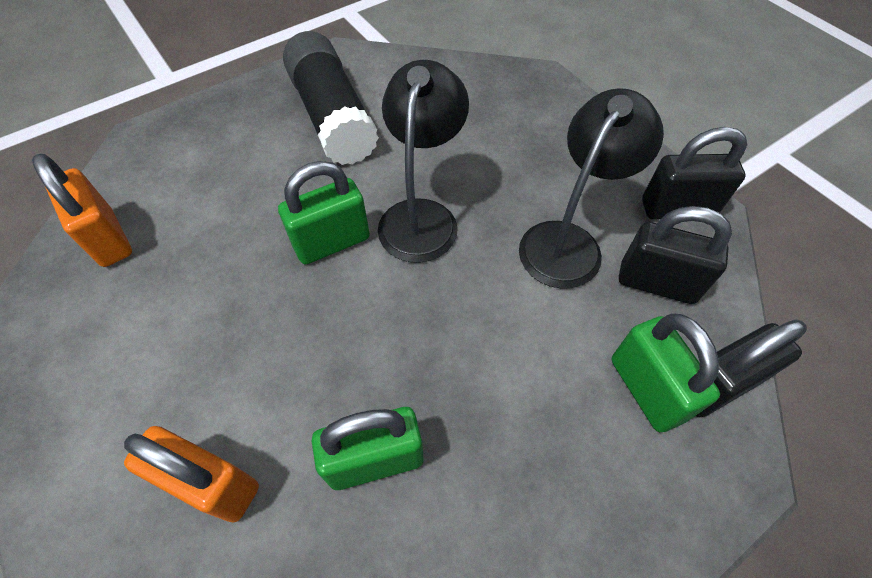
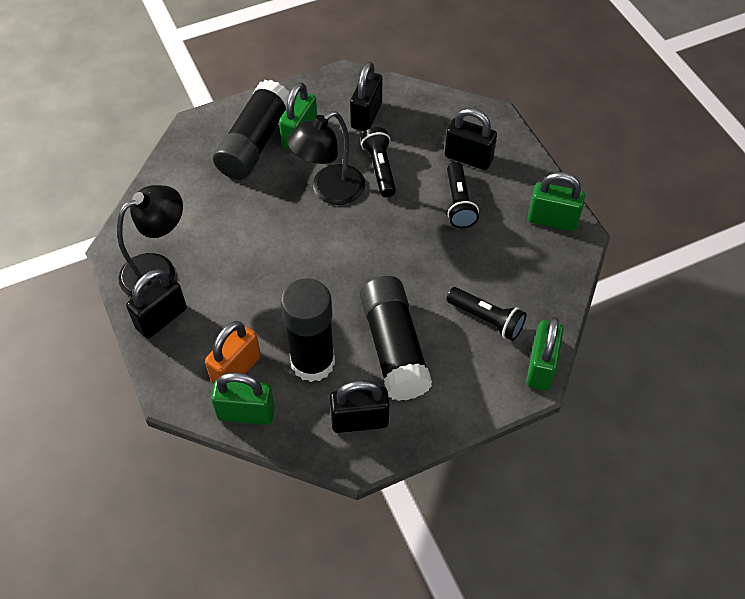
black flashlight: 0 -> 3
black glue stick: 1 -> 3
black padlock: 3 -> 4
green padlock: 3 -> 4
orange padlock: 2 -> 1

